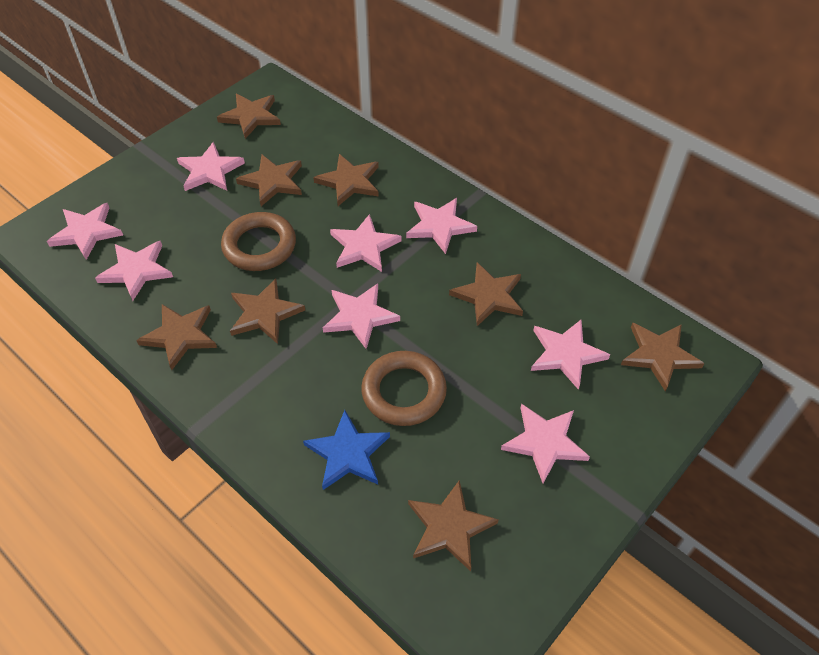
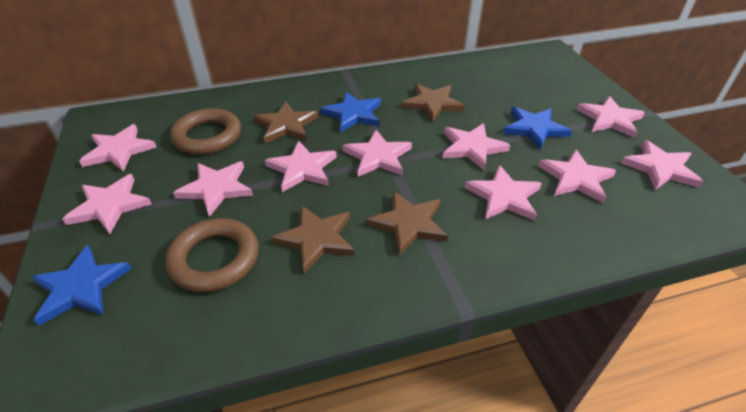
blue star: 1 -> 3
brown star: 8 -> 4
pink star: 8 -> 10

